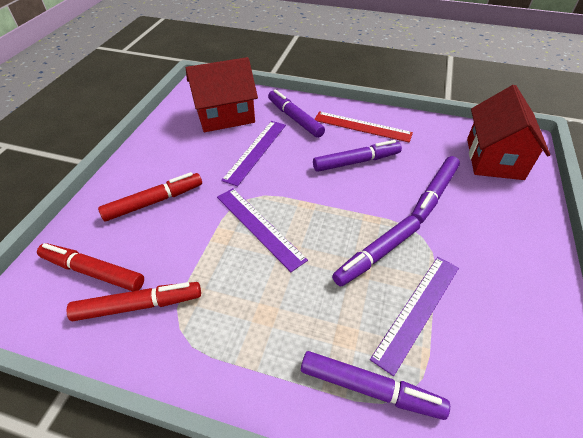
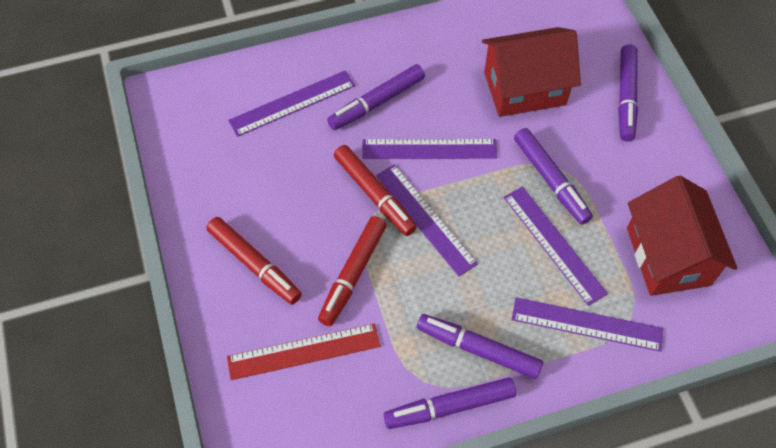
purple ruler: 3 -> 5

